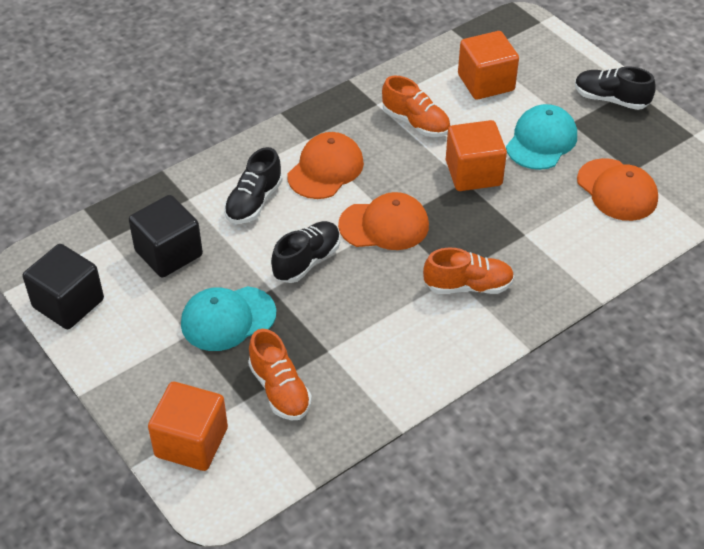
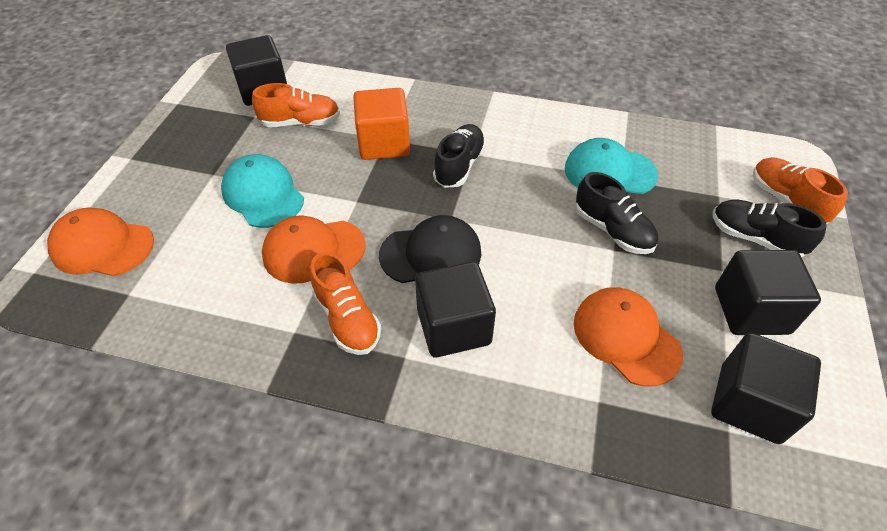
black cap: 0 -> 1
black cube: 2 -> 4
orange cube: 3 -> 1

